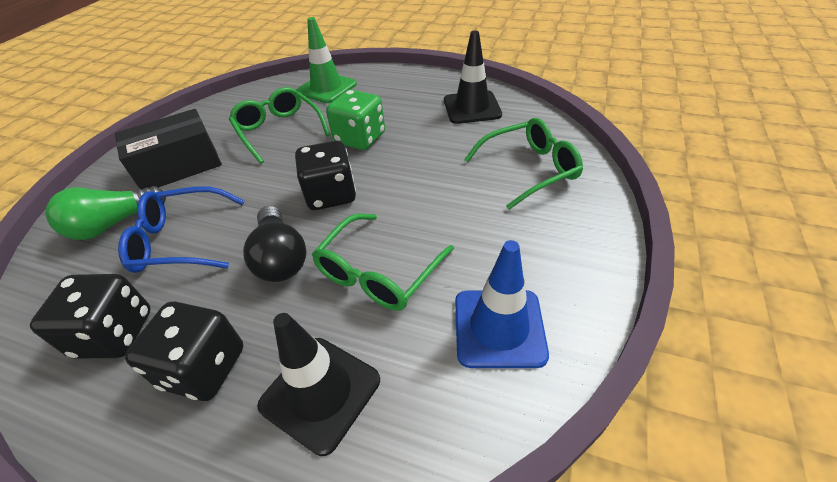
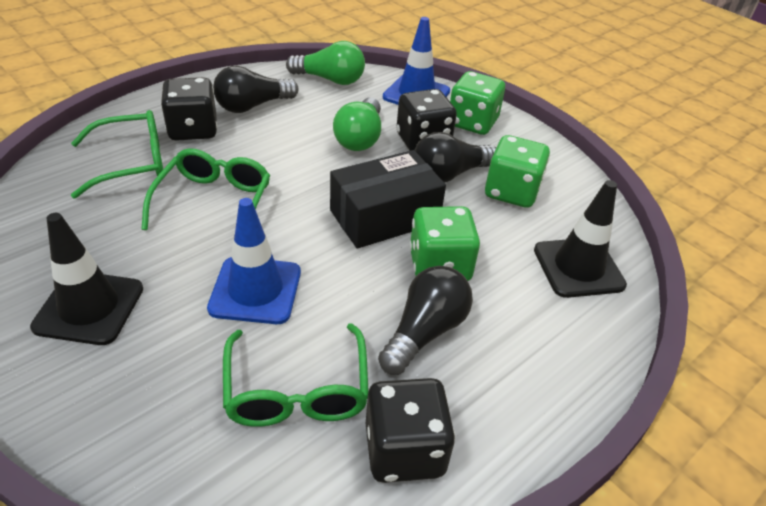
black light bulb: 1 -> 3
blue glasses: 1 -> 0
blue traffic cone: 1 -> 2
green dice: 1 -> 3
green light bulb: 1 -> 2
green traffic cone: 1 -> 0

